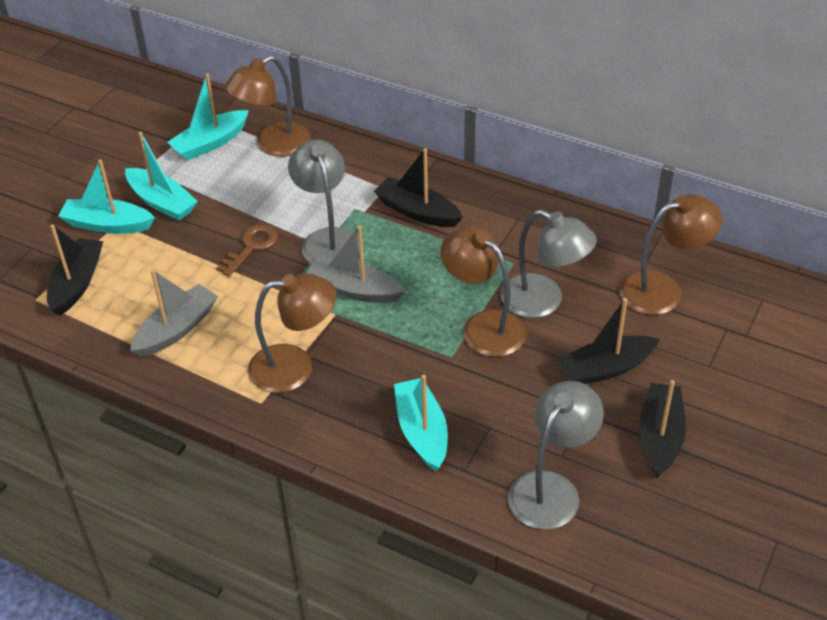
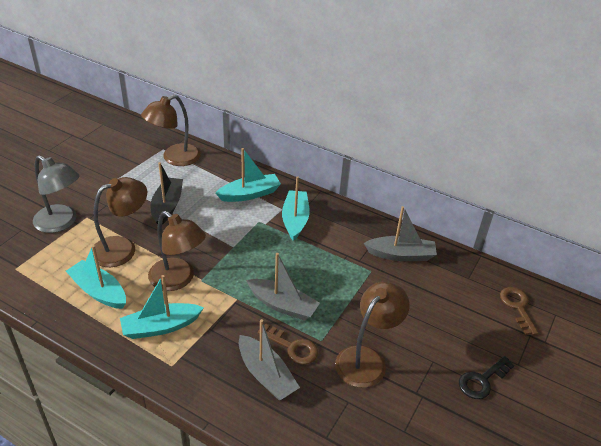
black boat: 4 -> 1
black key: 0 -> 1
brown key: 1 -> 2
grey boat: 2 -> 3
grey lamp: 3 -> 1

